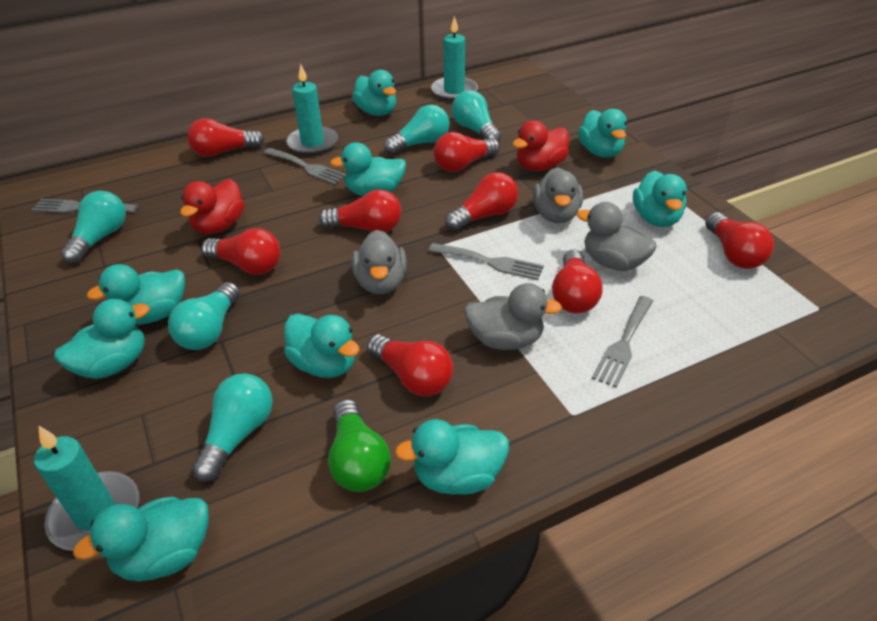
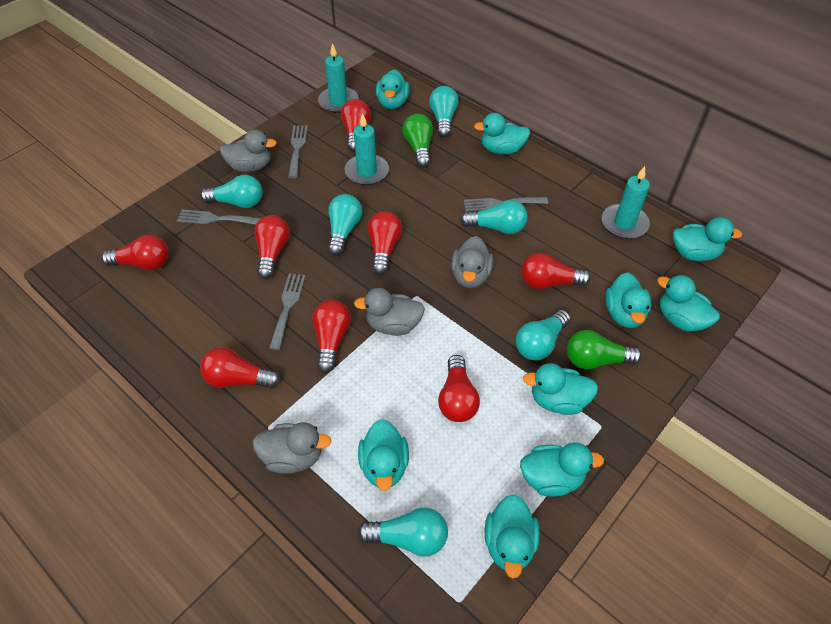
green light bulb: 1 -> 2
red duck: 2 -> 0
turquoise light bulb: 5 -> 6

